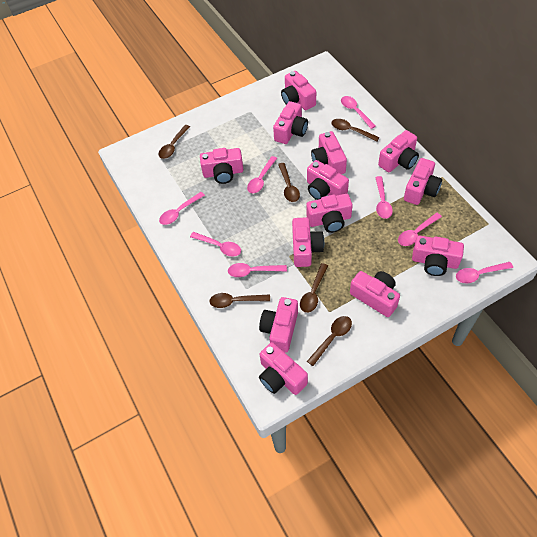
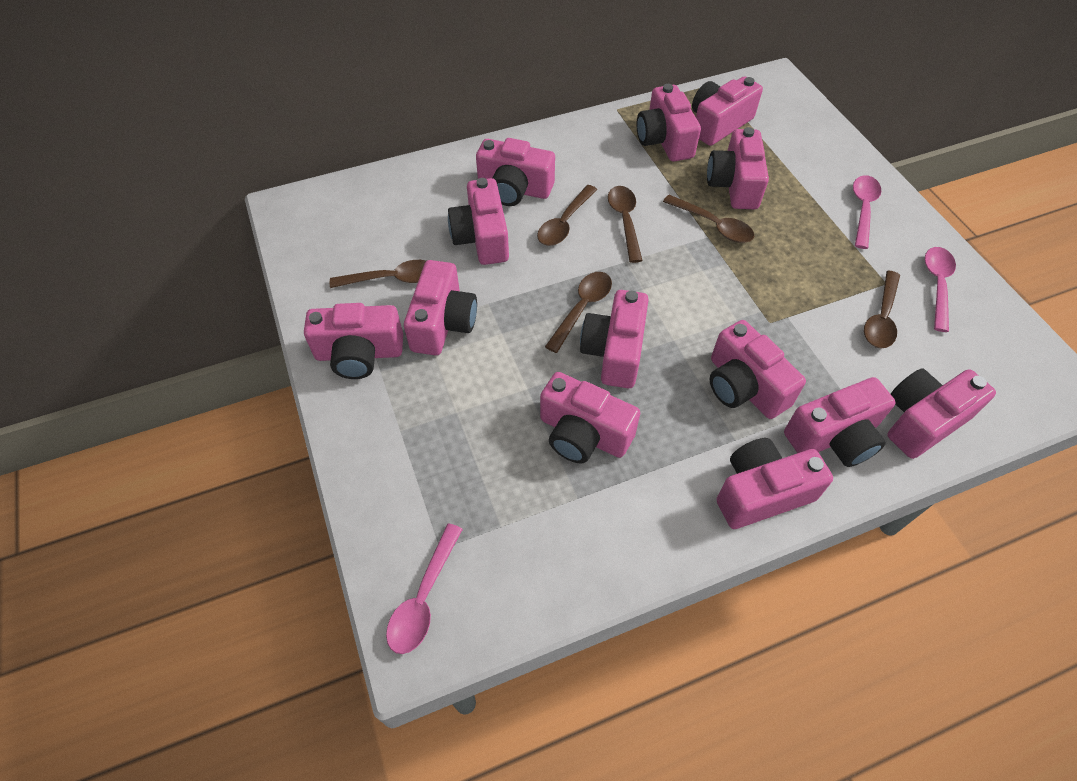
pink spoon: 8 -> 3

